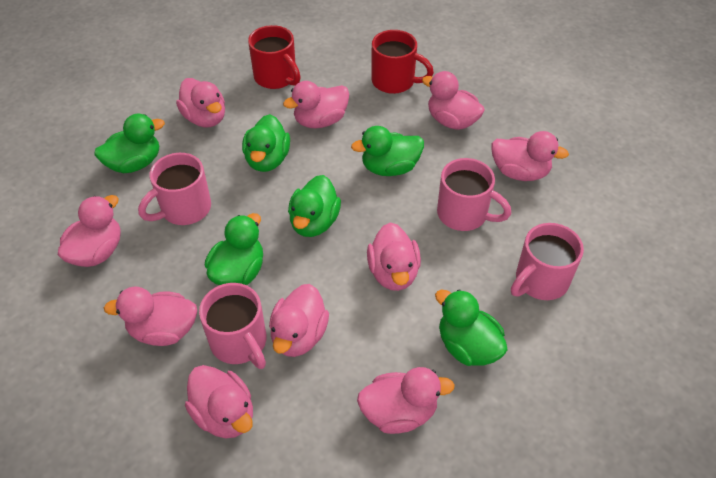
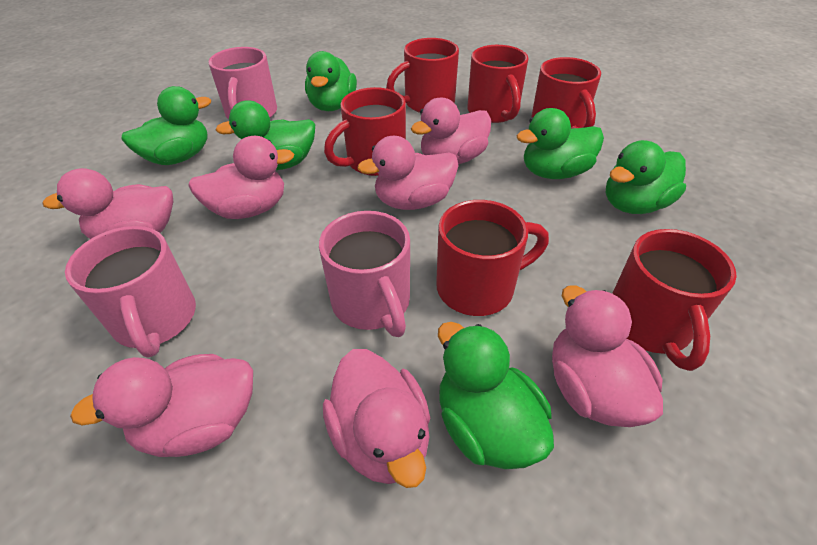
pink duck: 10 -> 7
pink mug: 4 -> 3
red mug: 2 -> 6

